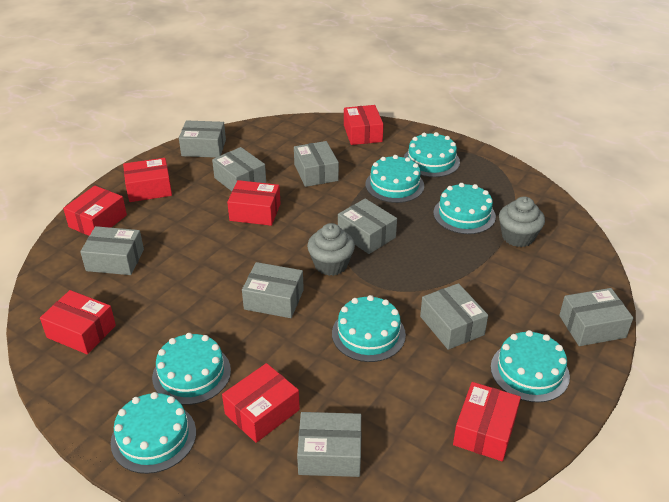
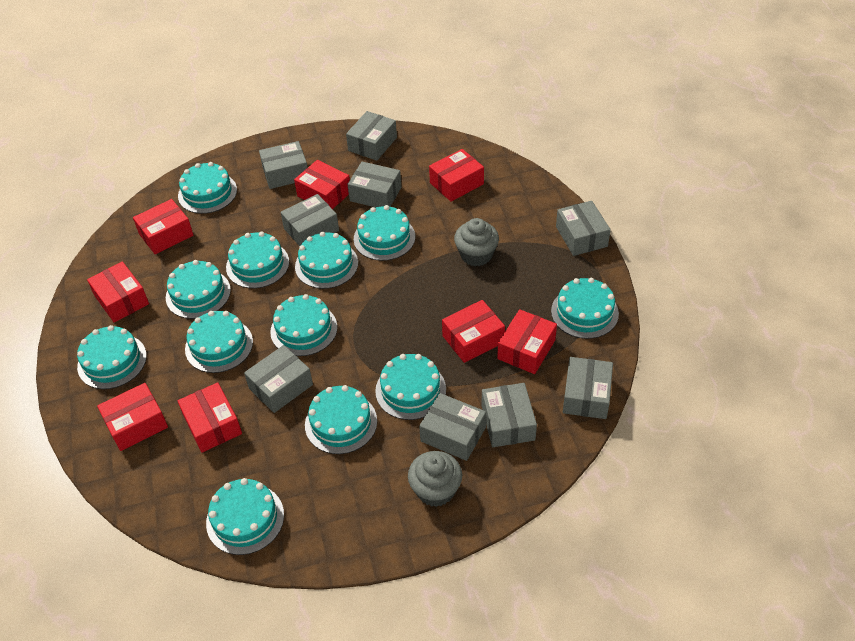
red box: 7 -> 8
turquoise cake: 7 -> 12

